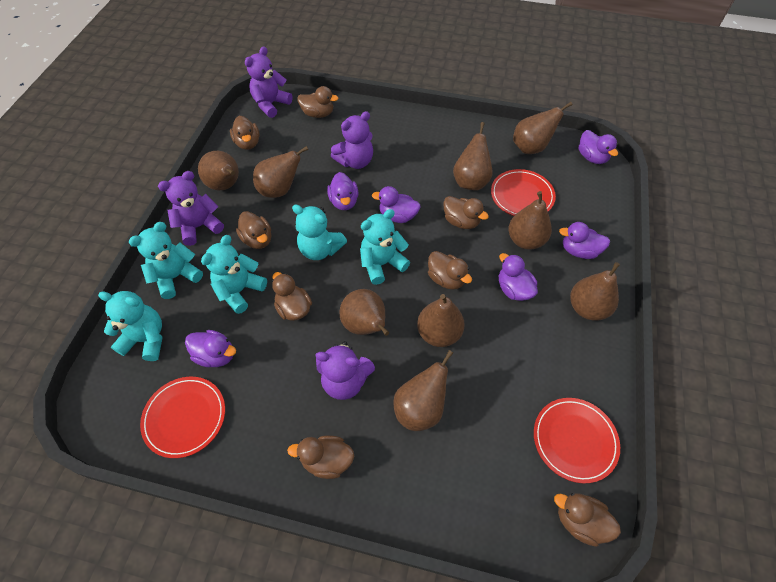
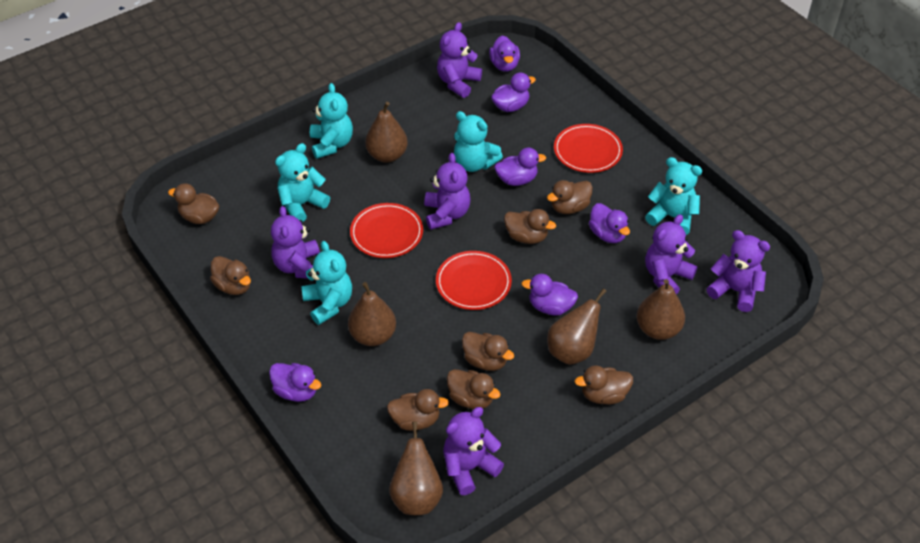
brown pear: 9 -> 5
purple teddy bear: 4 -> 6

